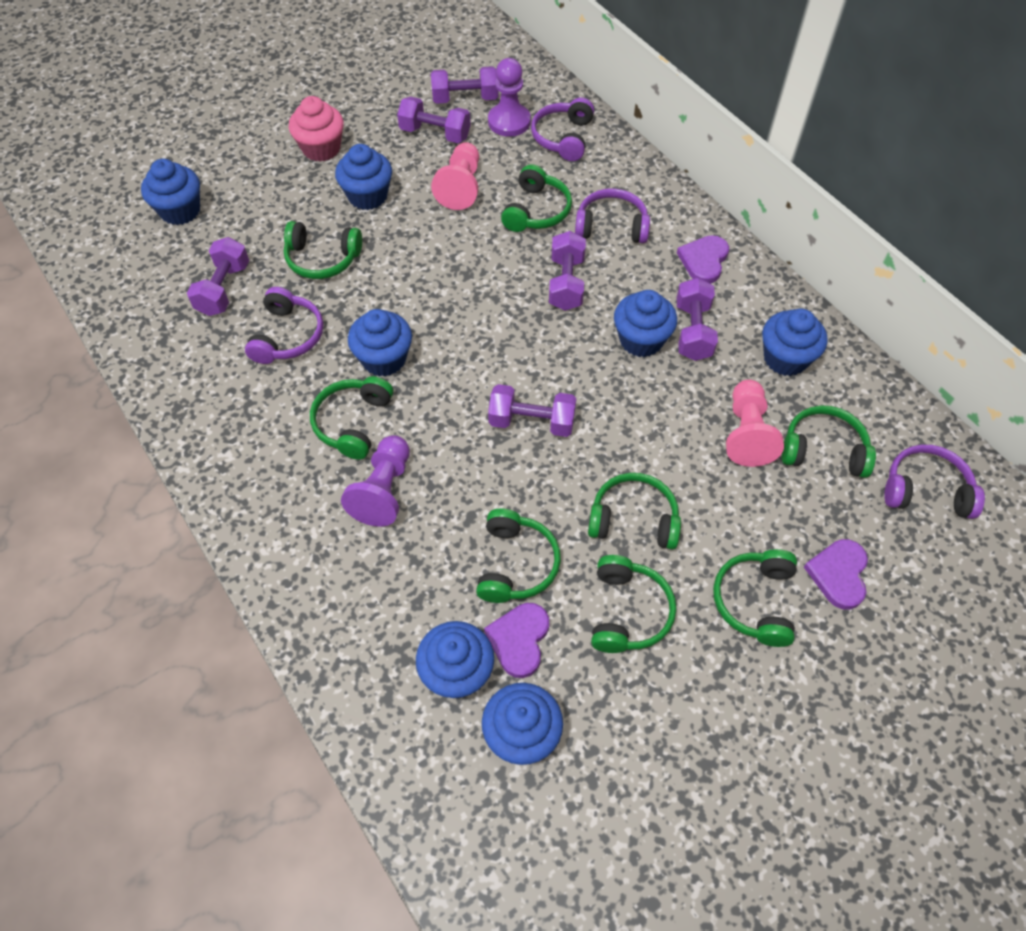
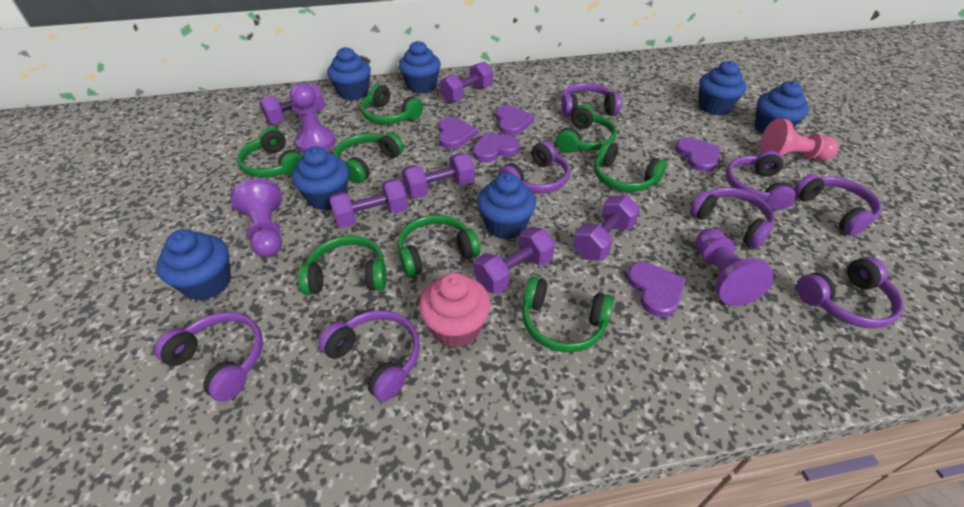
pink pawn: 2 -> 1
purple headphones: 4 -> 8
purple heart: 3 -> 5
purple pawn: 2 -> 3

